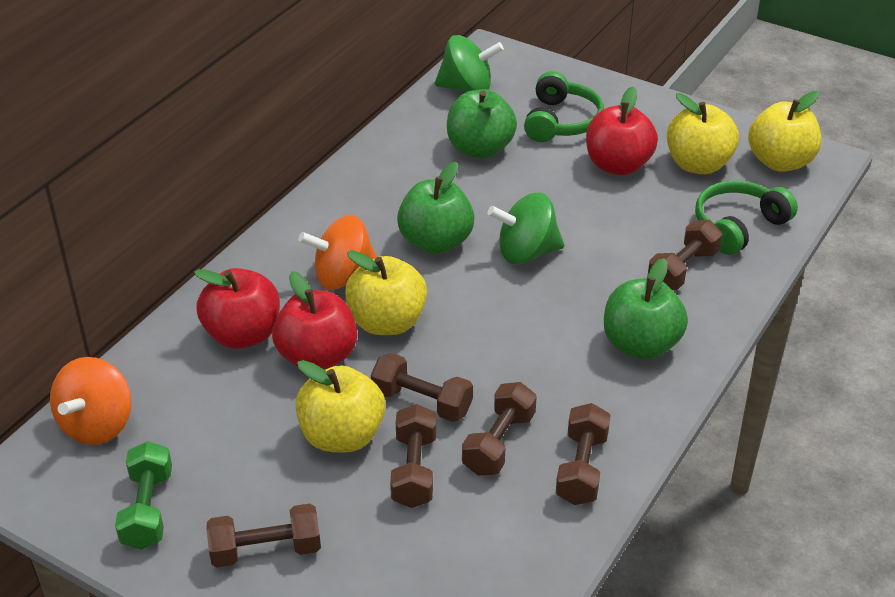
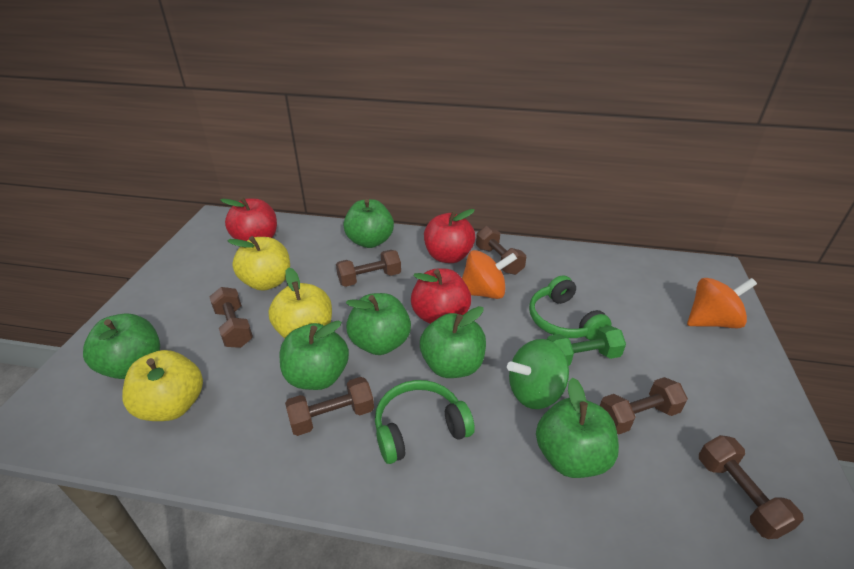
green apple: 3 -> 6
green spinning top: 2 -> 1
yellow apple: 4 -> 3

